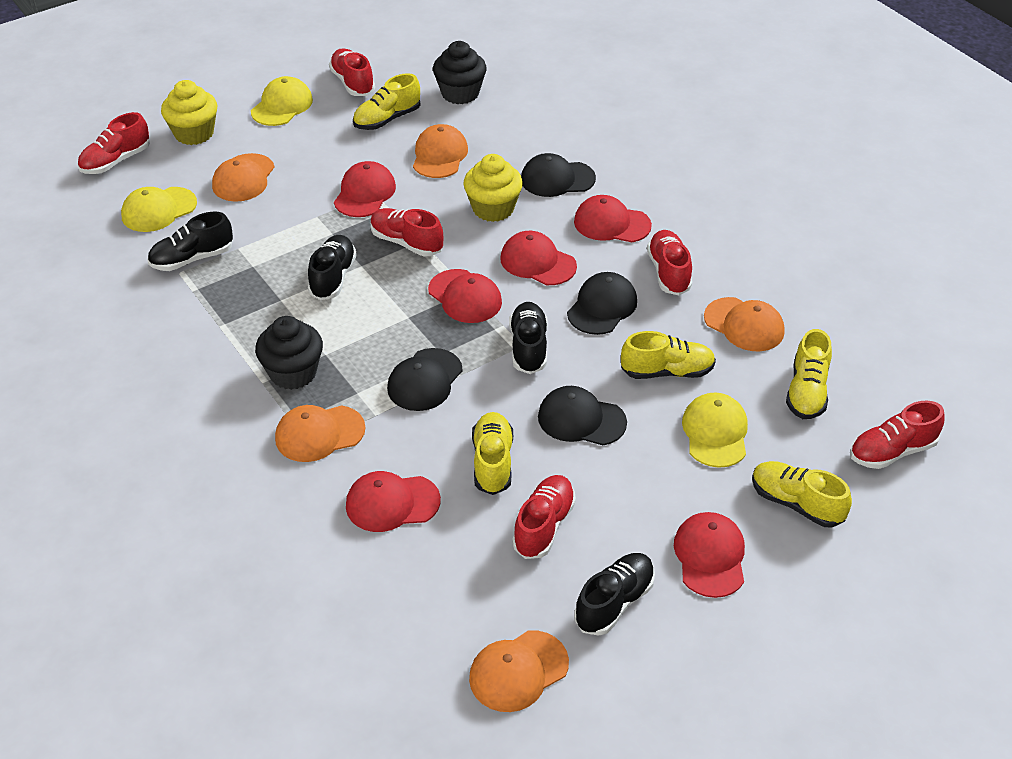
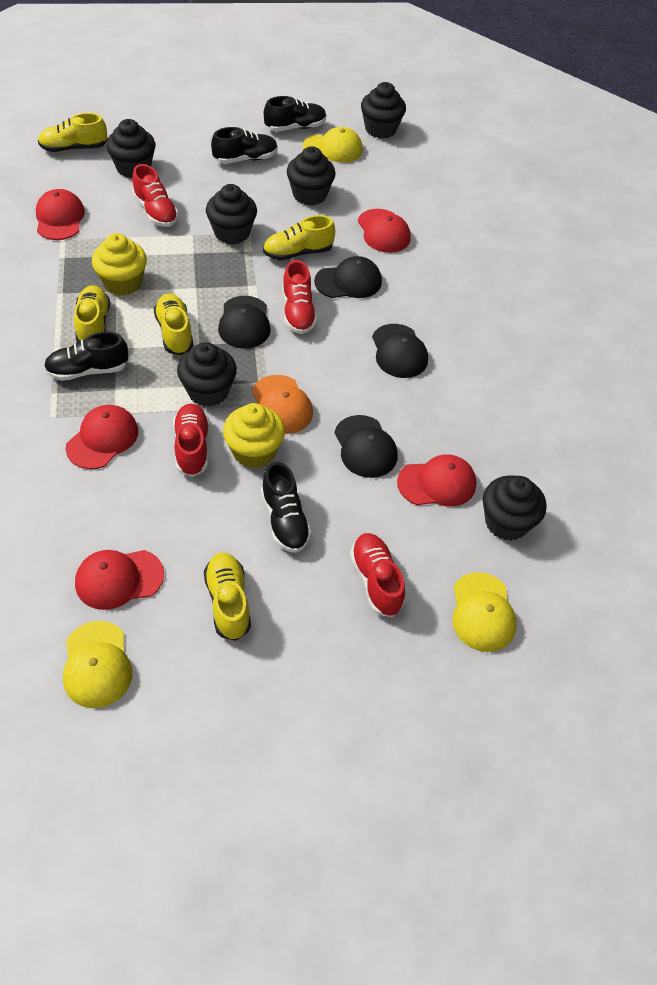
black cupcake: 2 -> 6
orange cap: 5 -> 1
red cap: 6 -> 5
red shoe: 6 -> 4

